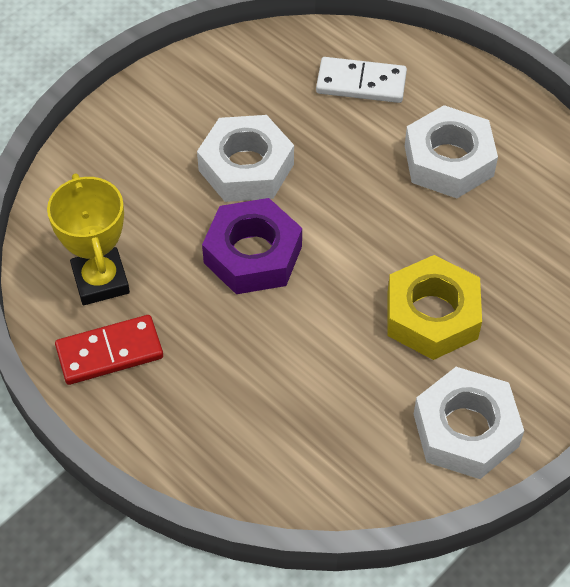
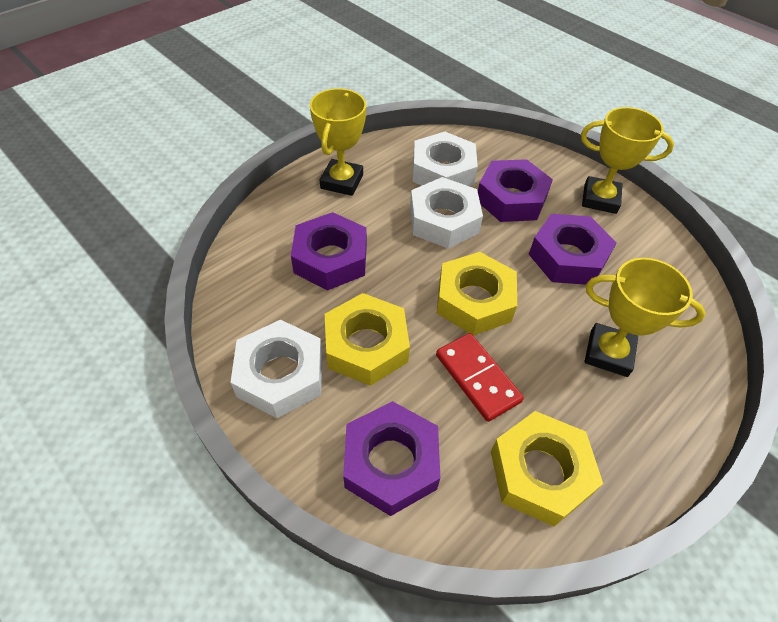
purple nut: 1 -> 4
white domino: 1 -> 0
yellow nut: 1 -> 3
yellow trophy: 1 -> 3

